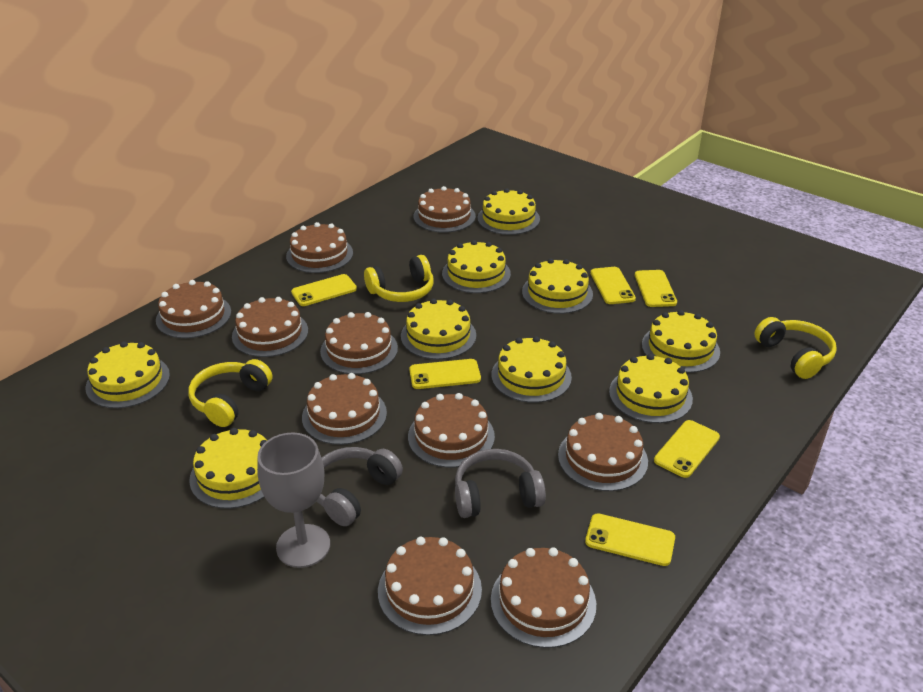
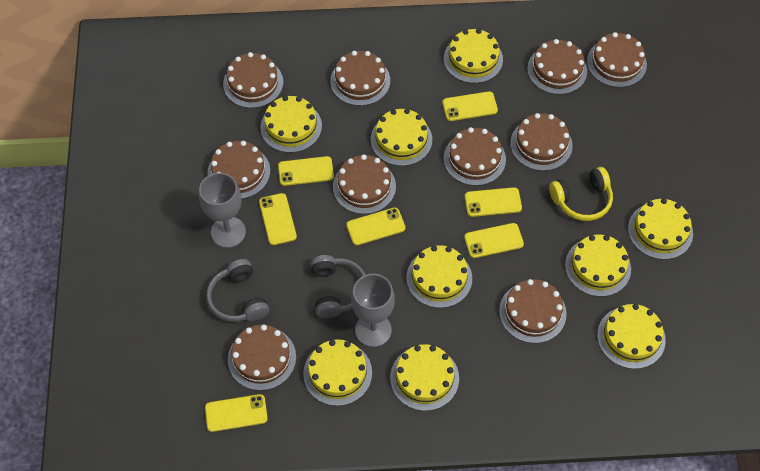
grey goblet: 1 -> 2
yellow headphones: 3 -> 1
yellow phone: 6 -> 7

